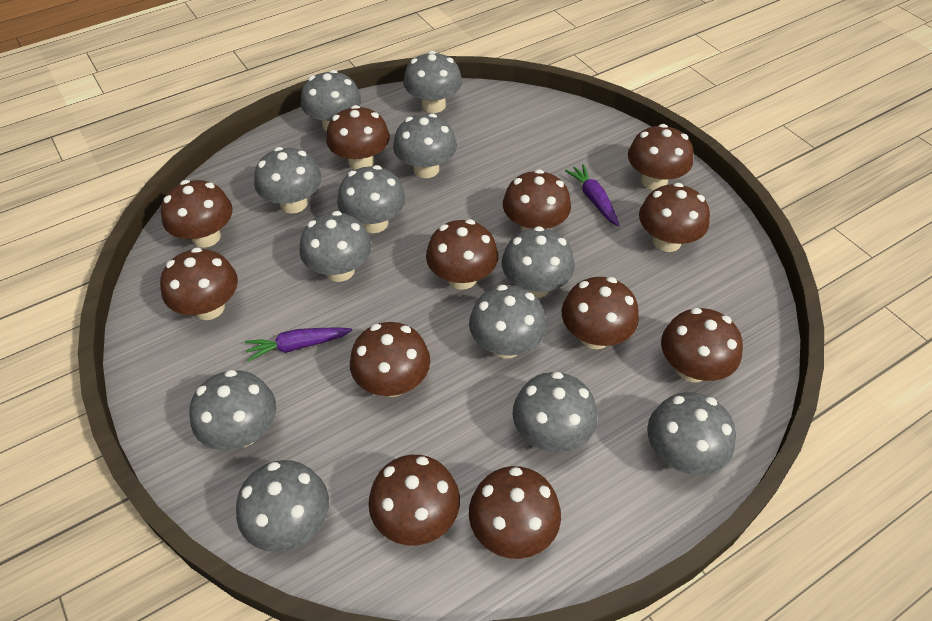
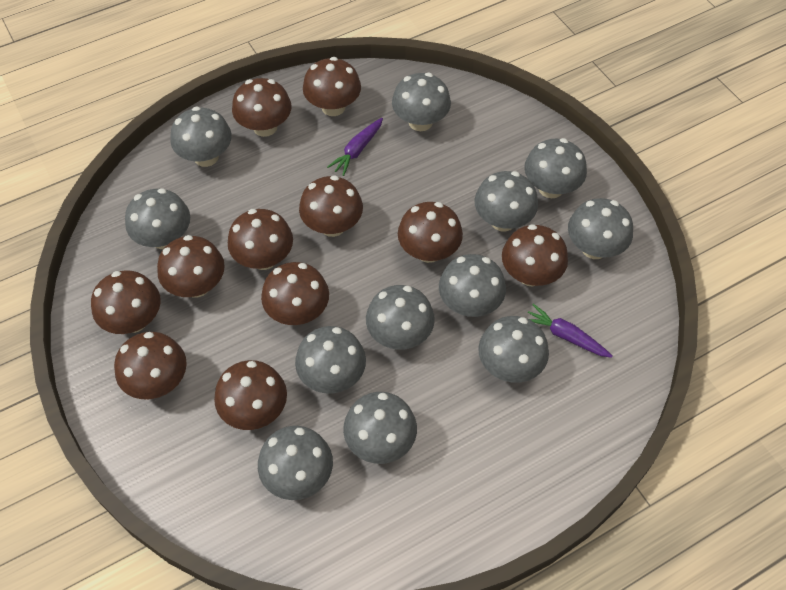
brown mushroom: 12 -> 11

